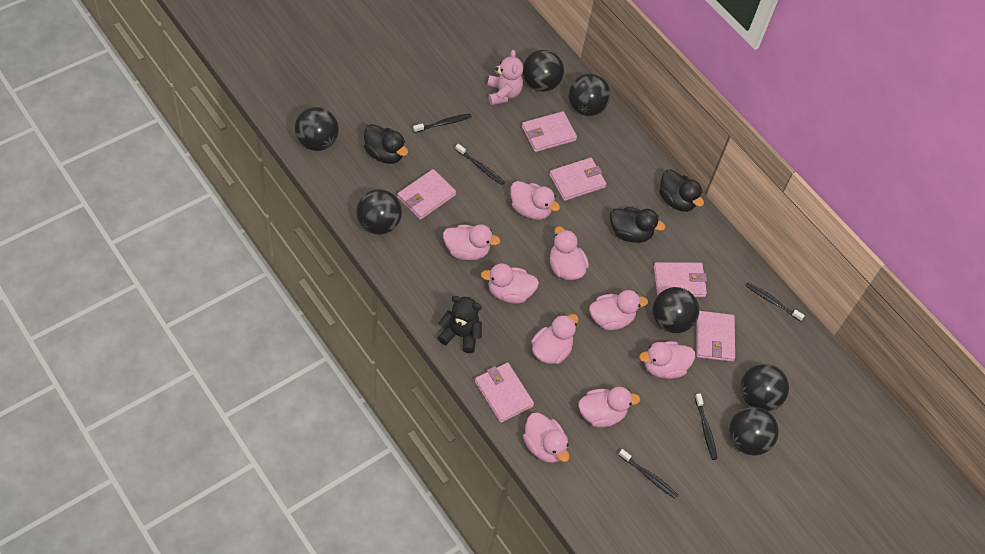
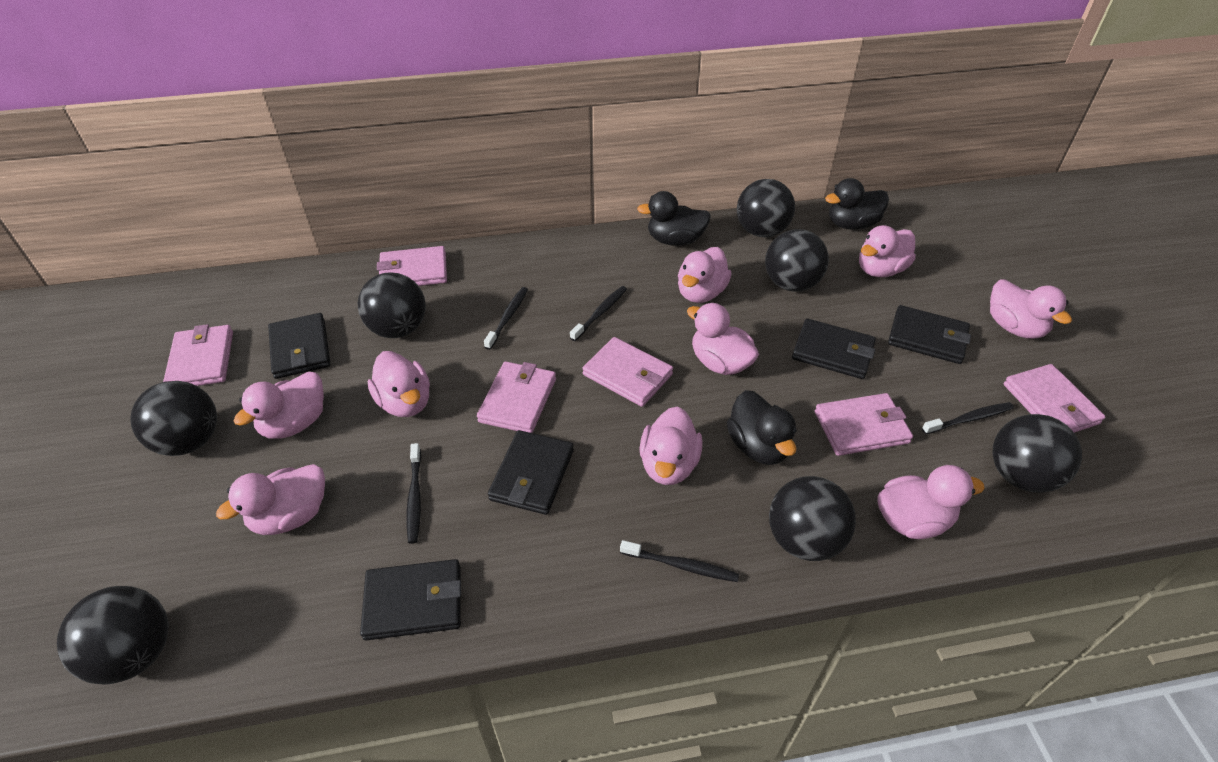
black teddy bear: 1 -> 0
black wallet: 0 -> 5
pink teddy bear: 1 -> 0

